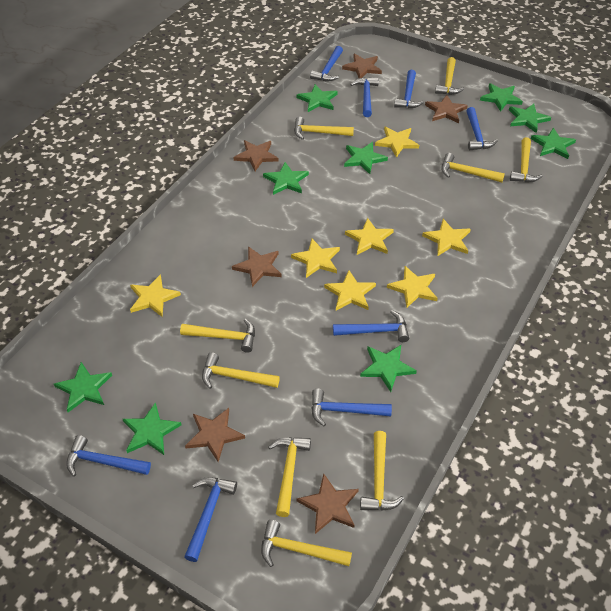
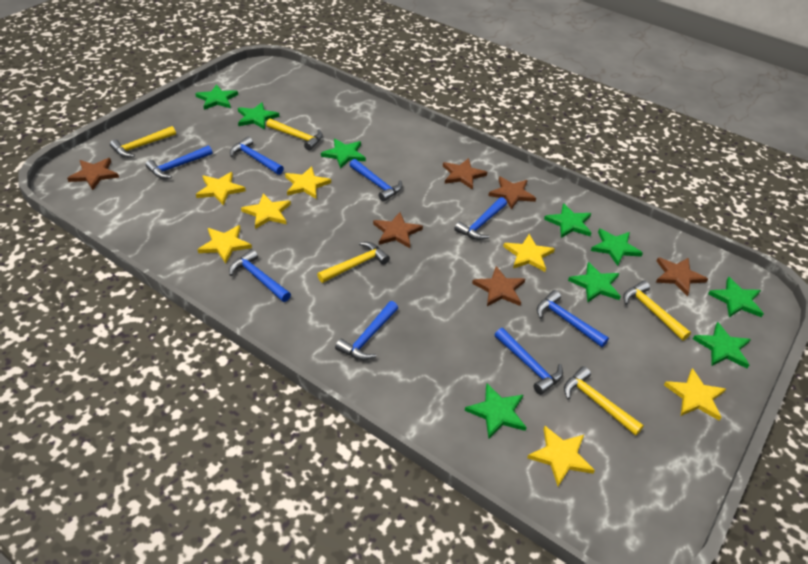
yellow hammer: 9 -> 5

